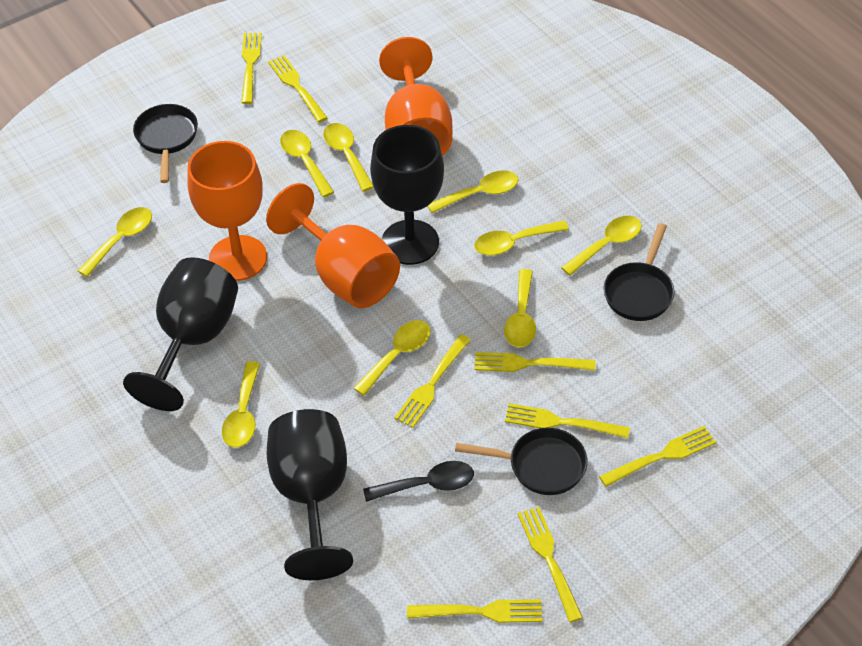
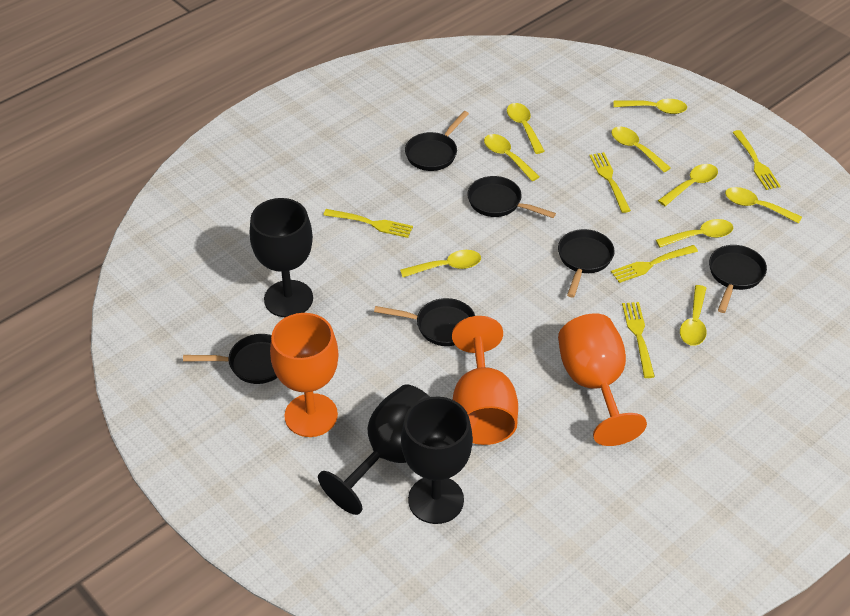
black pan: 3 -> 6
black spoon: 1 -> 0
yellow fork: 8 -> 5

